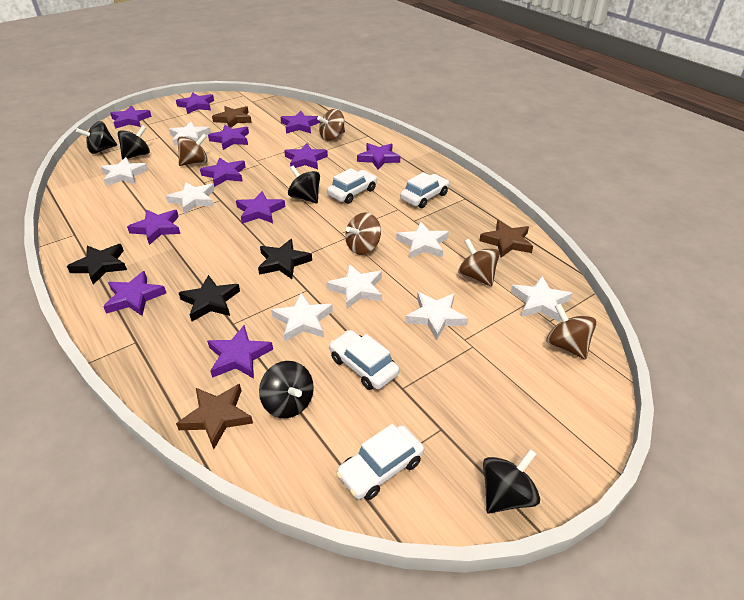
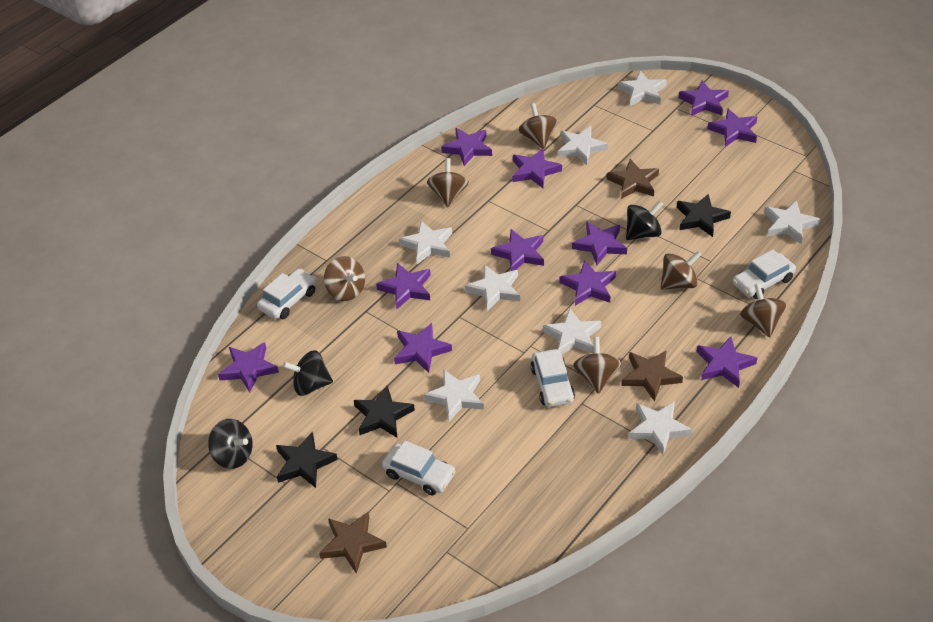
black spinning top: 5 -> 3
brown spinning top: 5 -> 6

